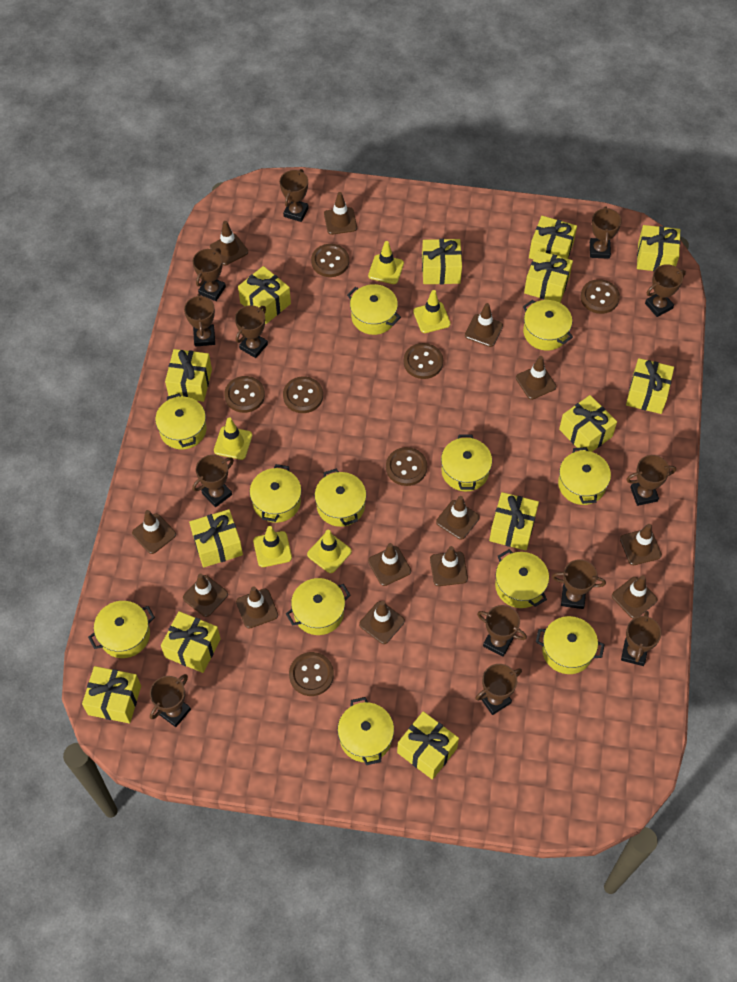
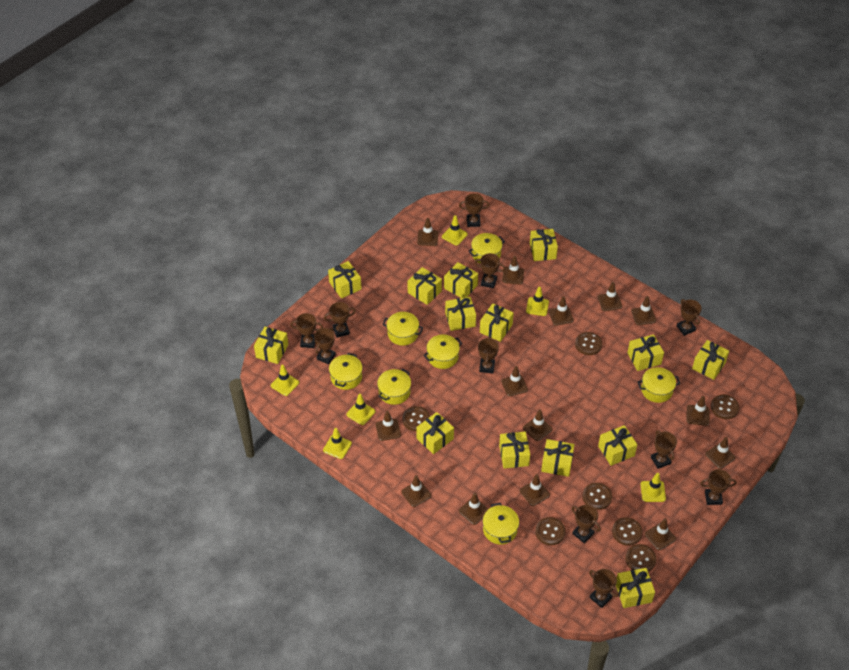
brown traffic cone: 13 -> 14
brown trophy: 13 -> 11
yellow gift: 13 -> 14
yellow pot: 12 -> 7
yellow traffic cone: 5 -> 6

